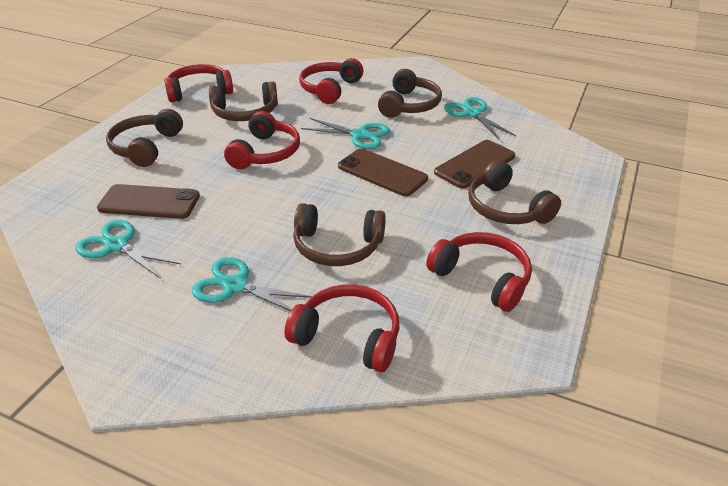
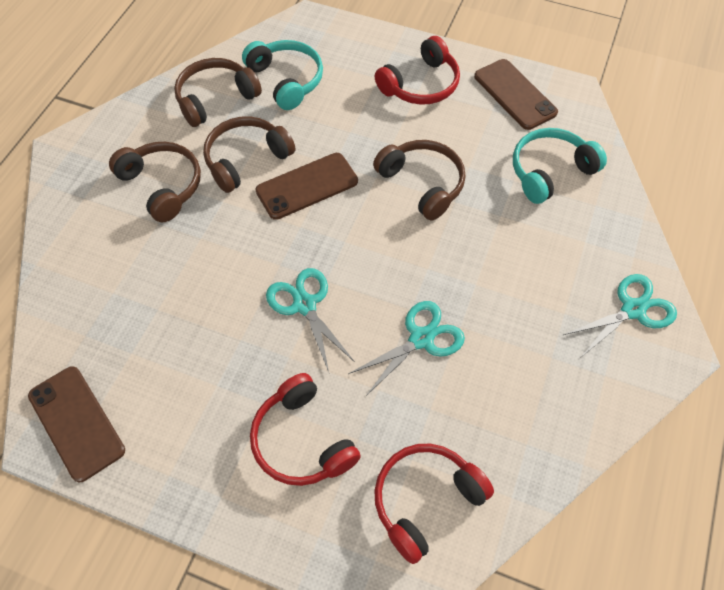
brown headphones: 5 -> 4
red headphones: 5 -> 3
turquoise headphones: 0 -> 2
turquoise scissors: 4 -> 3

